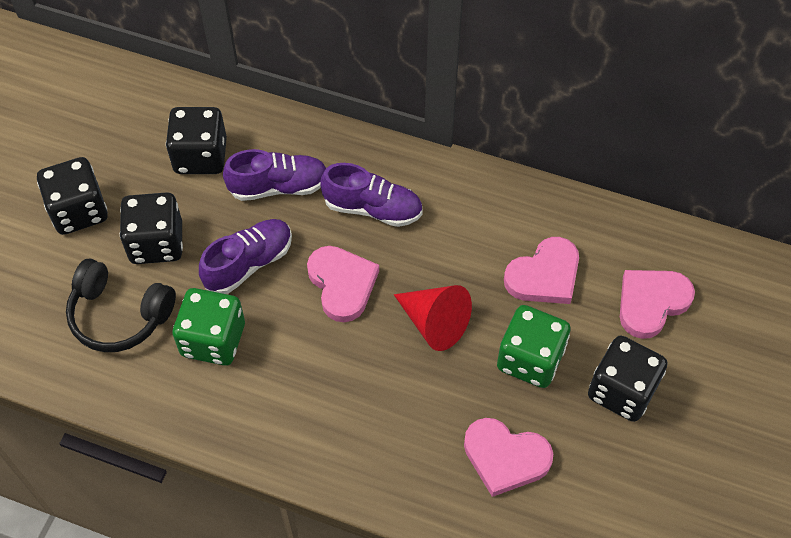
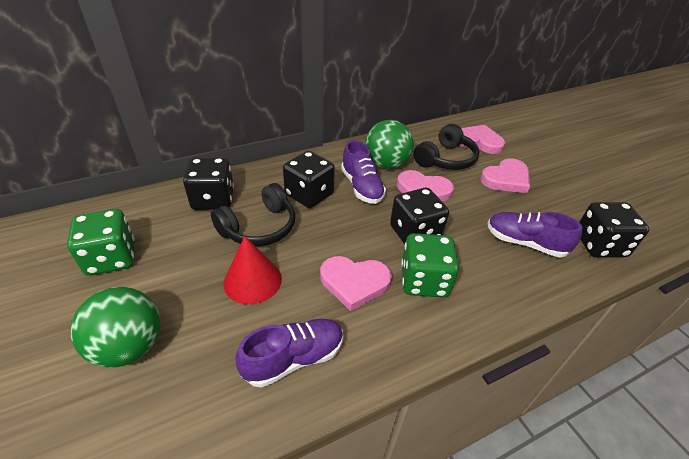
black headphones: 1 -> 2
green ball: 0 -> 2

